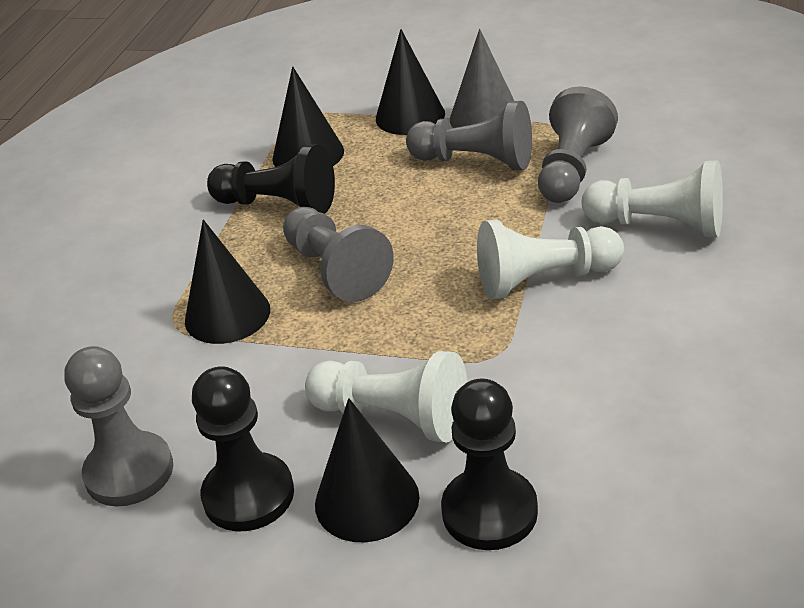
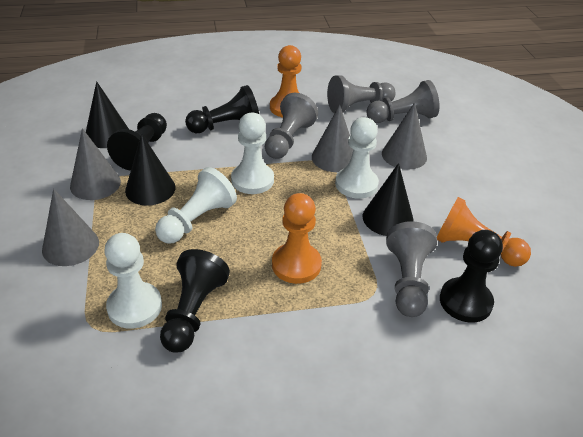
black cone: 4 -> 3
black pawn: 3 -> 4
grey cone: 1 -> 4
orange pawn: 0 -> 3
white pawn: 3 -> 4

